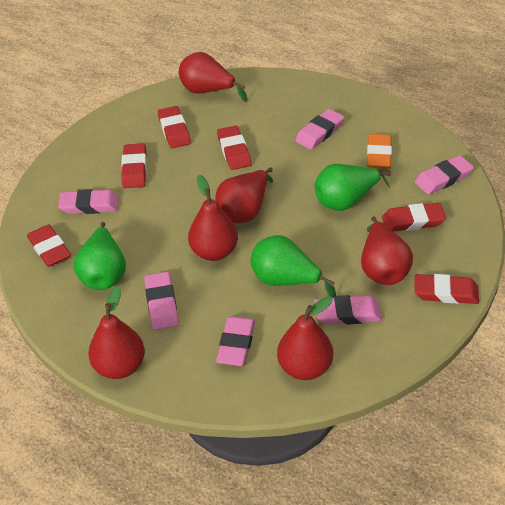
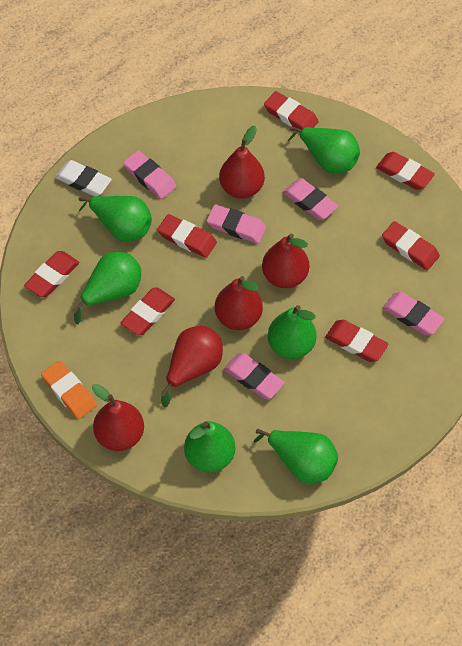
green pear: 3 -> 6
pink eraser: 6 -> 5
red eraser: 6 -> 7
red pear: 6 -> 5
white eraser: 0 -> 1

